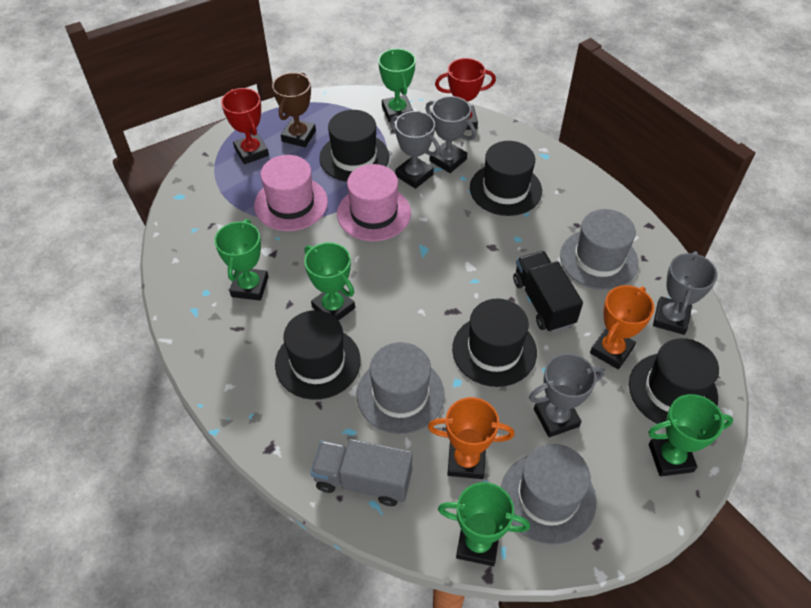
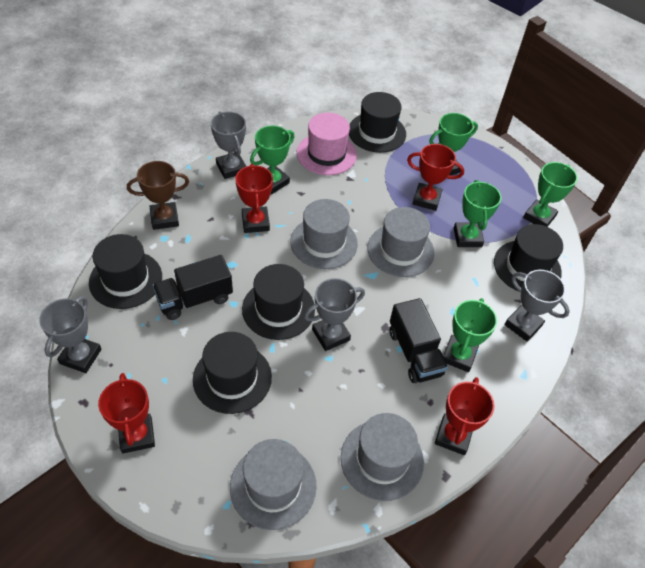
black truck: 1 -> 2
grey hat: 3 -> 4
grey truck: 1 -> 0
orange trophy: 2 -> 0
pink hat: 2 -> 1
red trophy: 2 -> 4

